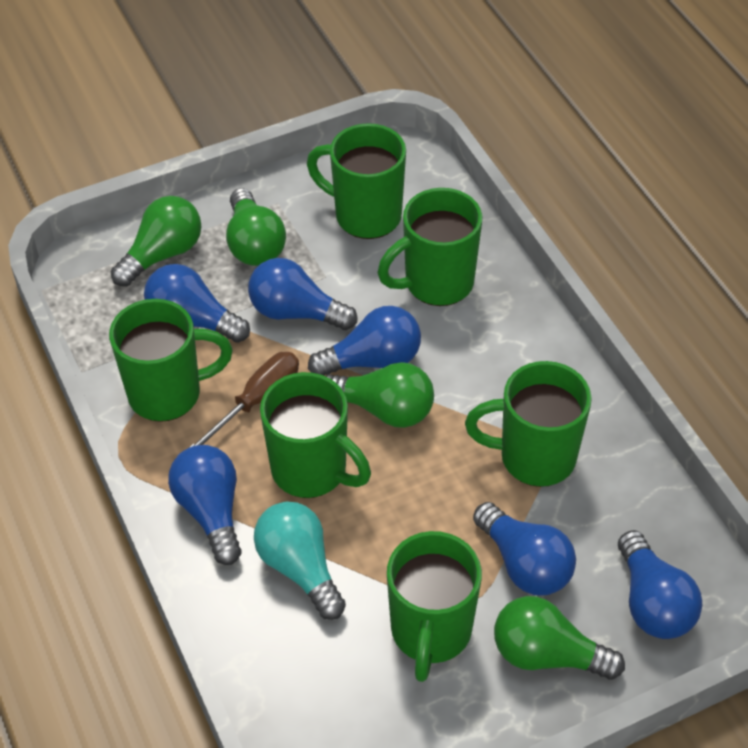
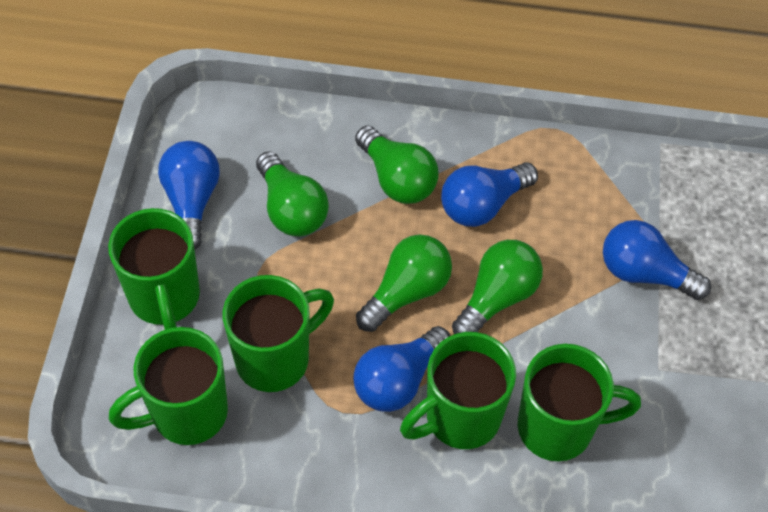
blue light bulb: 6 -> 4
brown screwdriver: 1 -> 0
green mug: 6 -> 5
turquoise light bulb: 1 -> 0

